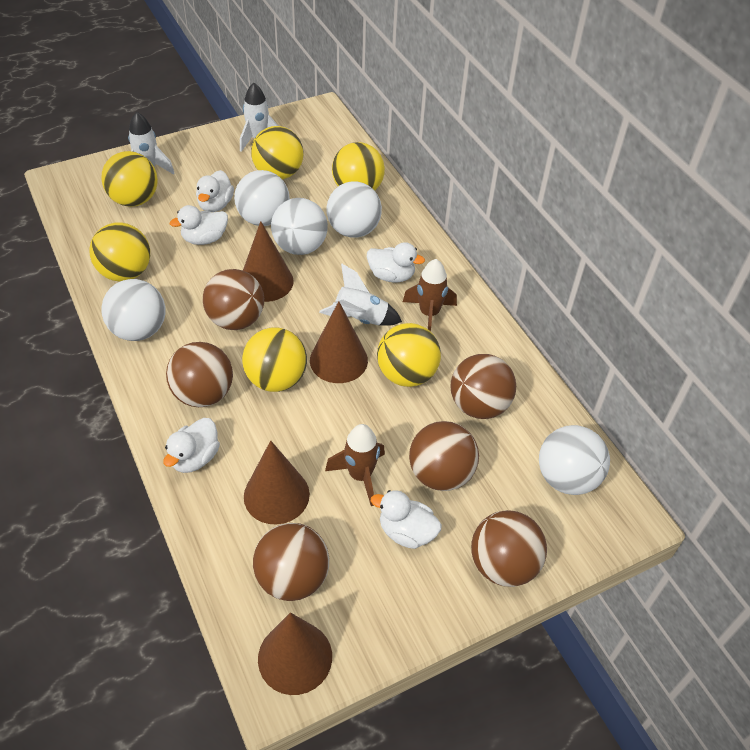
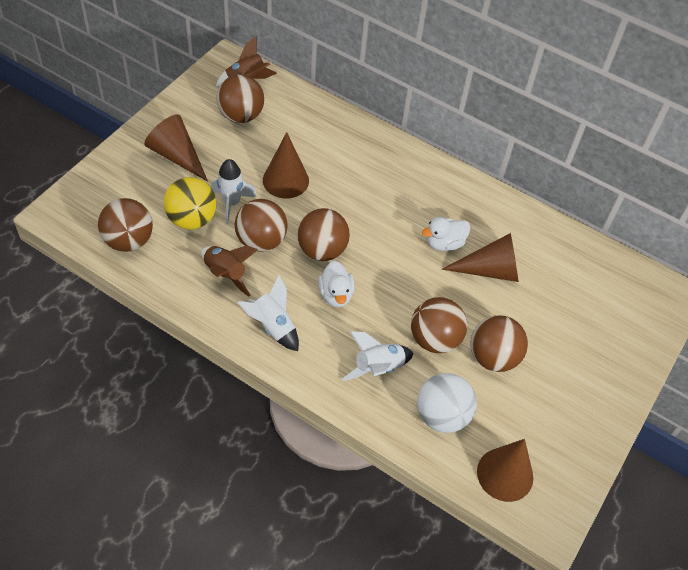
white ball: 5 -> 1
white duck: 5 -> 2
yellow ball: 6 -> 1

